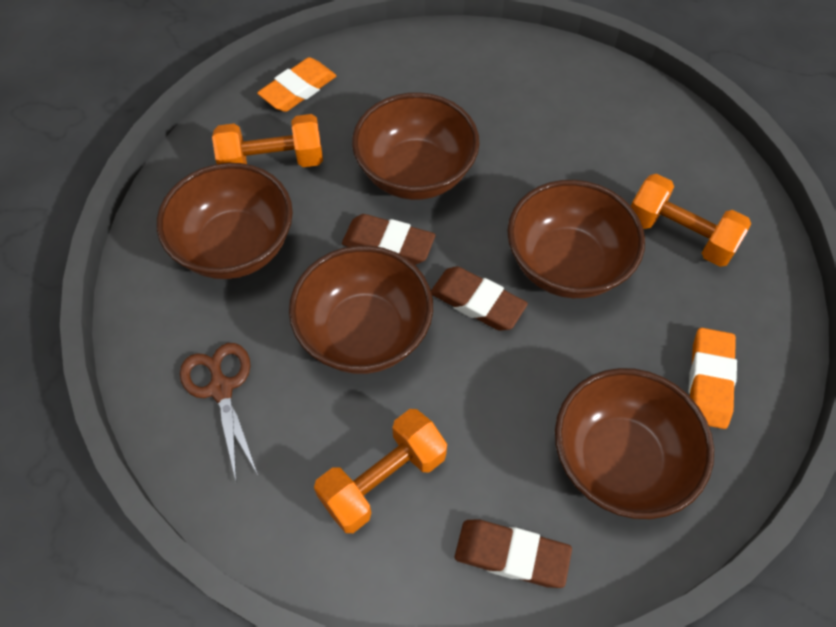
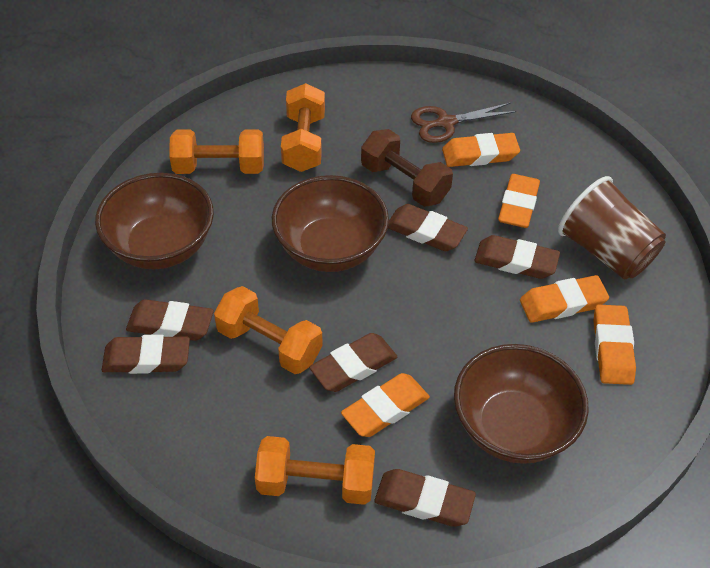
brown bowl: 5 -> 3
brown cup: 0 -> 1
brown dumbbell: 0 -> 1
brown eraser: 3 -> 6
orange dumbbell: 3 -> 4
orange eraser: 2 -> 5

